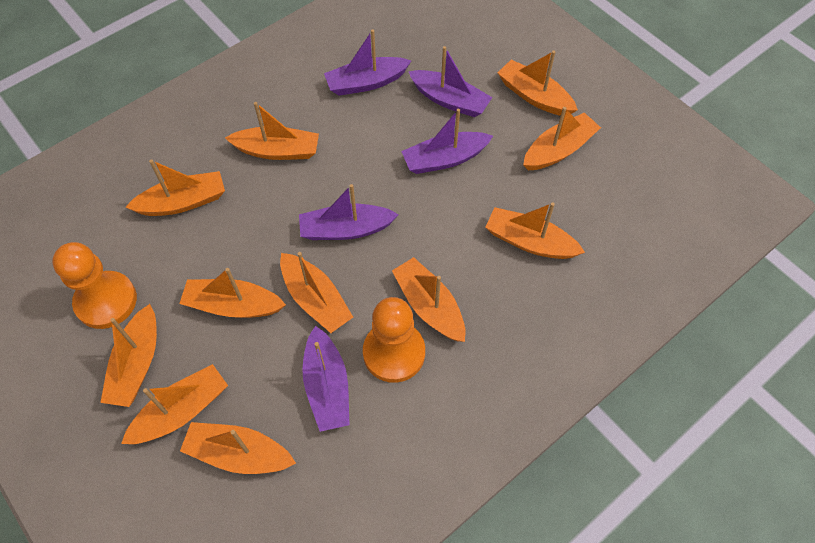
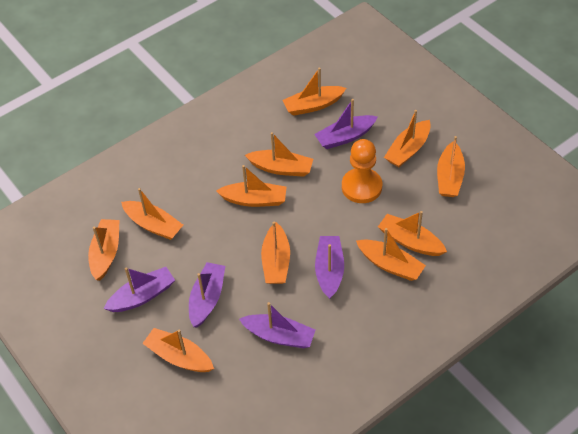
orange pawn: 2 -> 1

